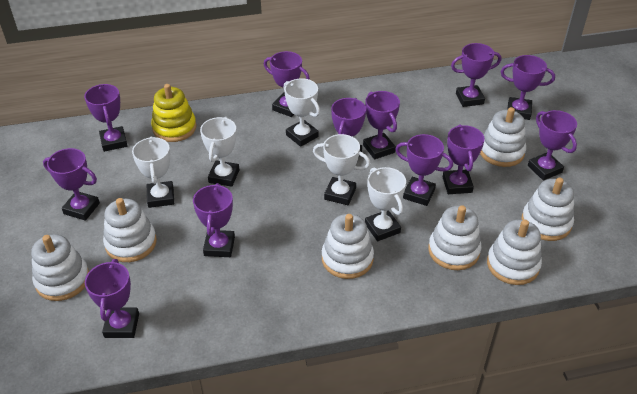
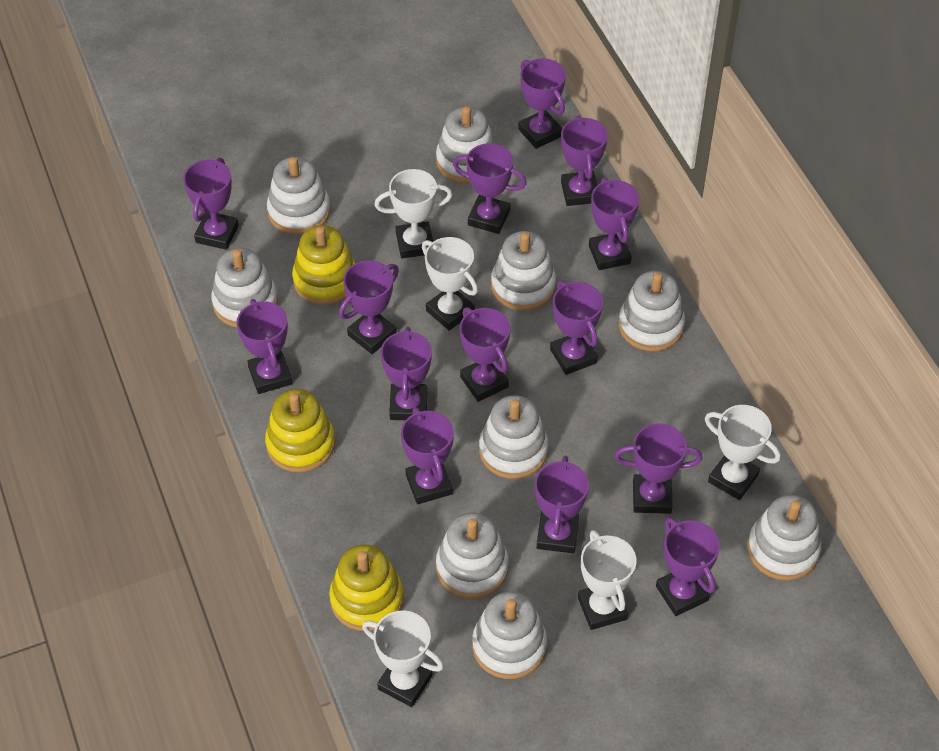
purple trophy: 12 -> 14
white stacking toy: 7 -> 9
yellow stacking toy: 1 -> 3

